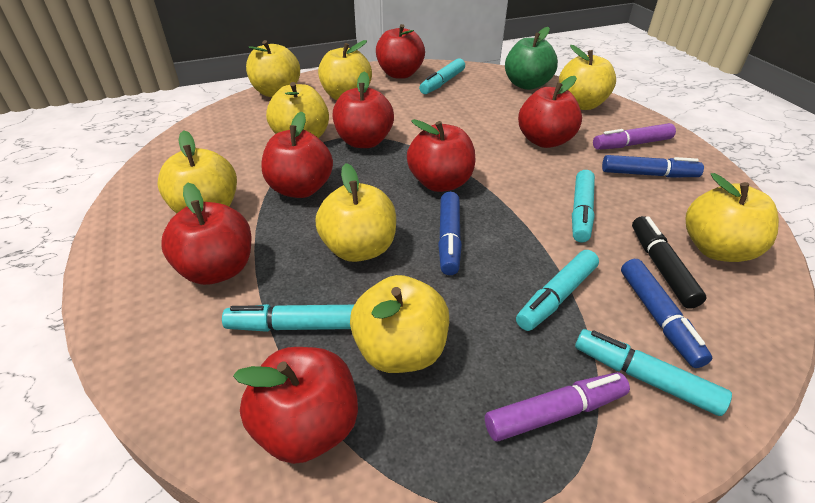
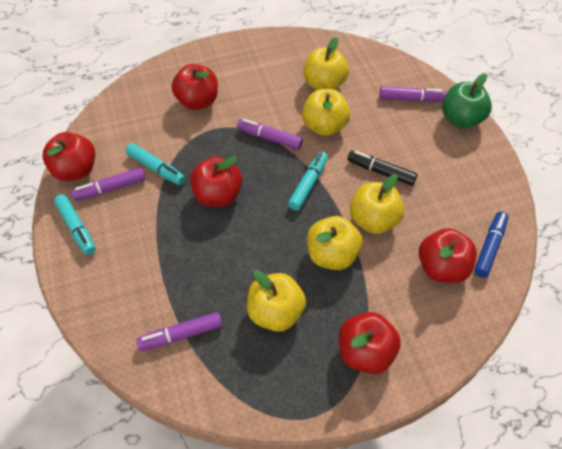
blue marker: 3 -> 1
purple marker: 2 -> 4
red apple: 7 -> 5
turquoise marker: 5 -> 3
yellow apple: 8 -> 5

